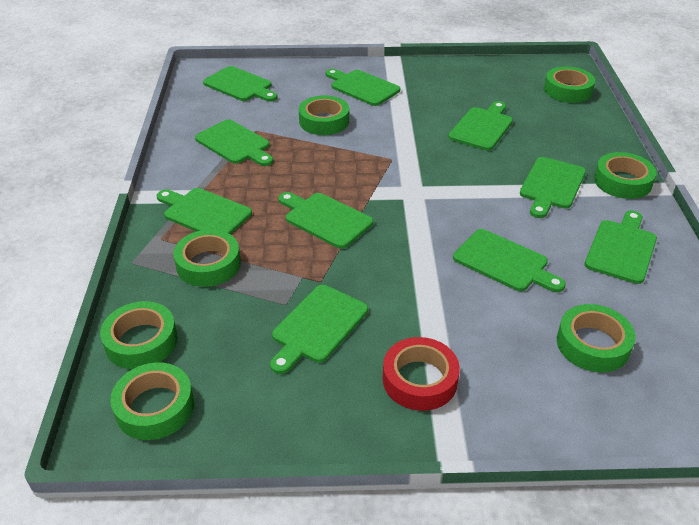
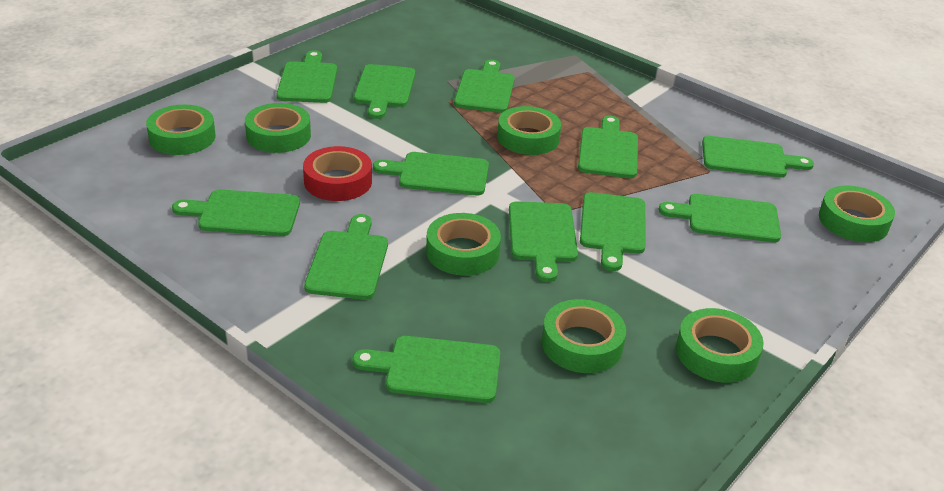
green cutting board: 10 -> 12

